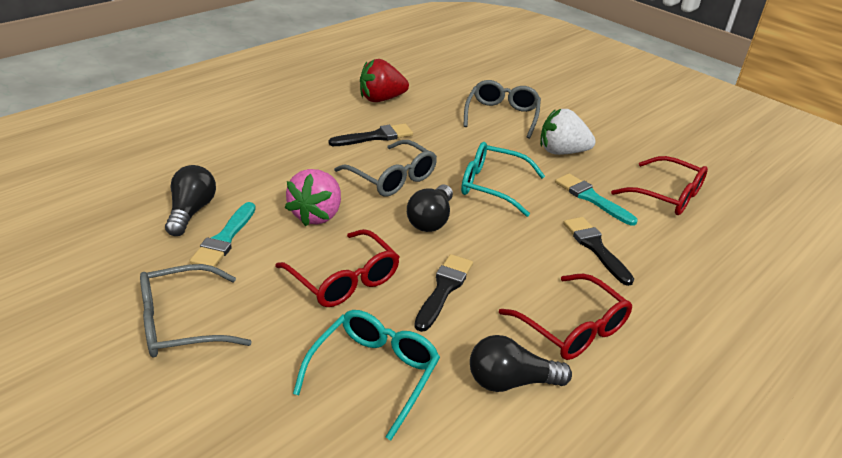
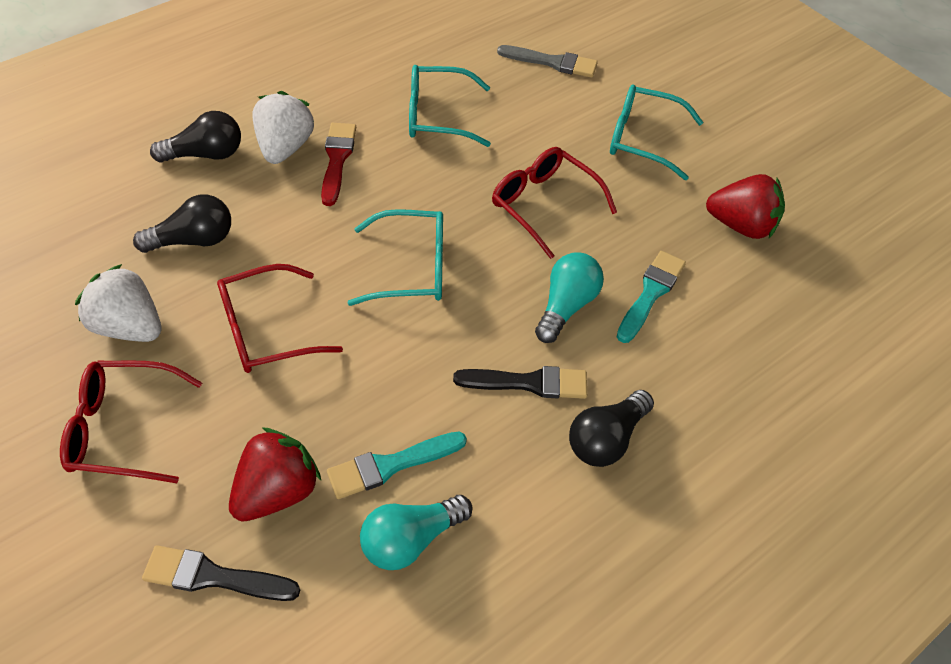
black brush: 3 -> 2
grey brush: 0 -> 1
grey glasses: 3 -> 0
pink strawberry: 1 -> 0
red brush: 0 -> 1
red strawberry: 1 -> 2
turquoise glasses: 2 -> 3
turquoise light bulb: 0 -> 2
white strawberry: 1 -> 2

